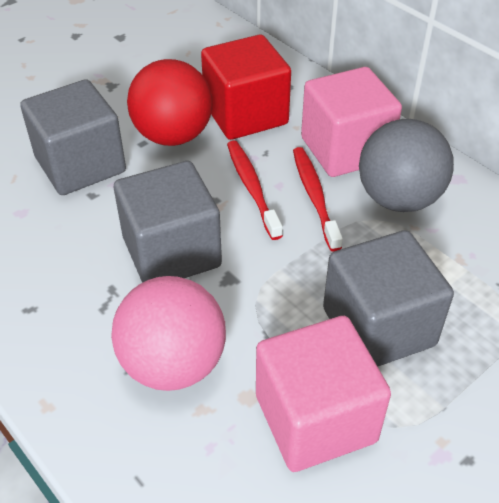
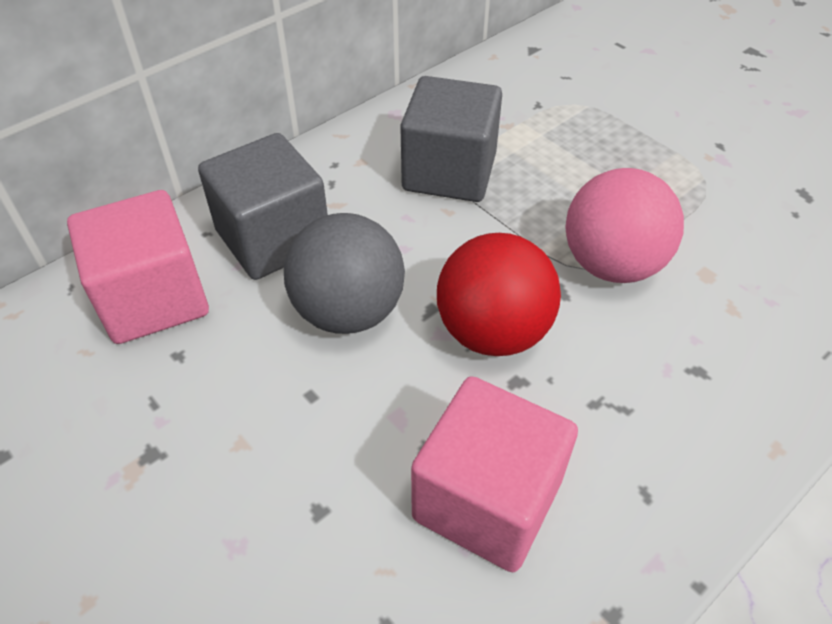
grey cube: 3 -> 2
red cube: 1 -> 0
red toothbrush: 2 -> 0

